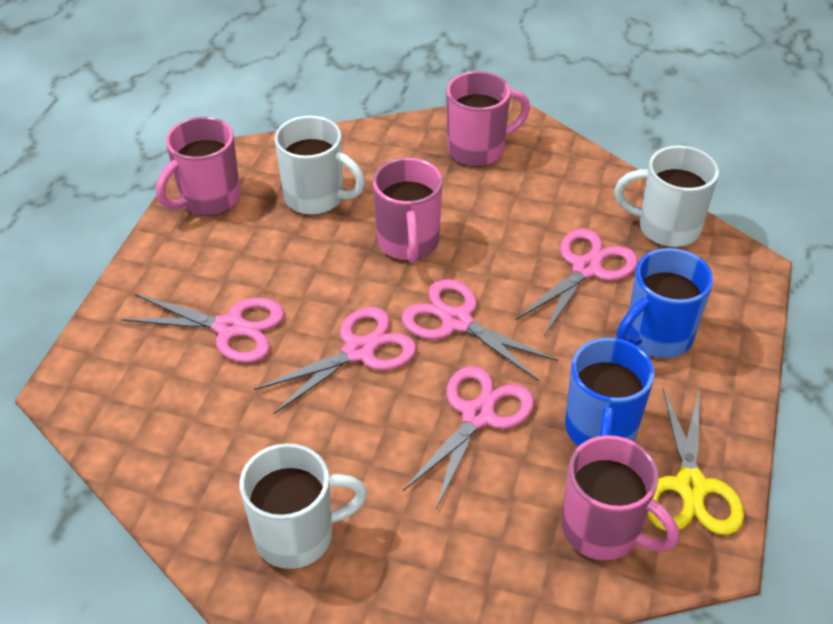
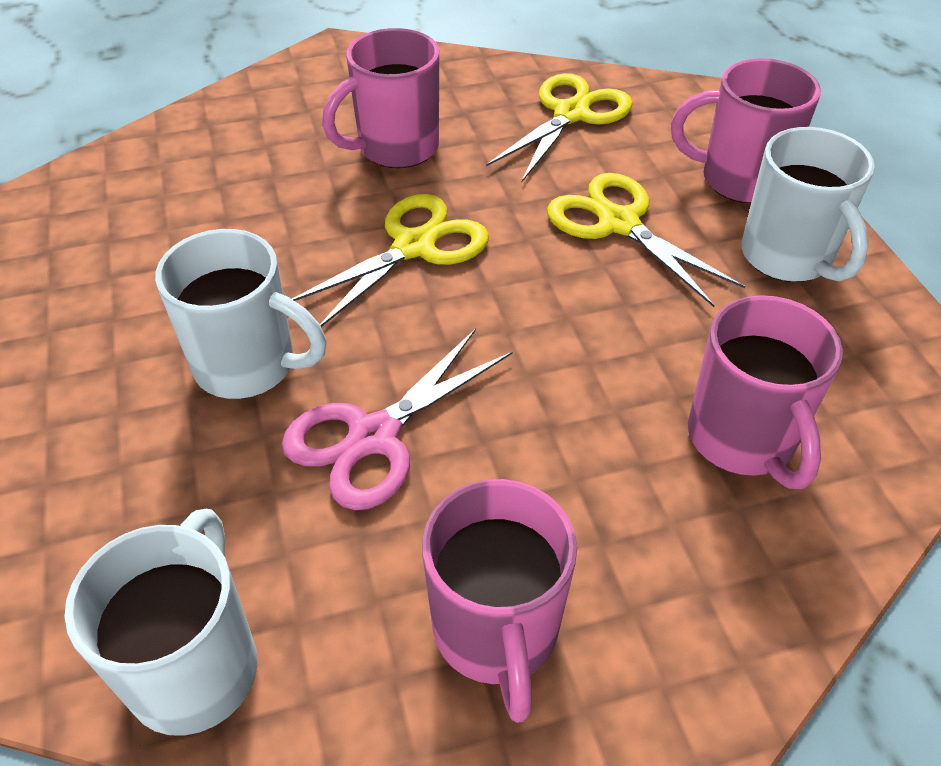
blue mug: 2 -> 0
pink scissors: 5 -> 1
yellow scissors: 1 -> 3

